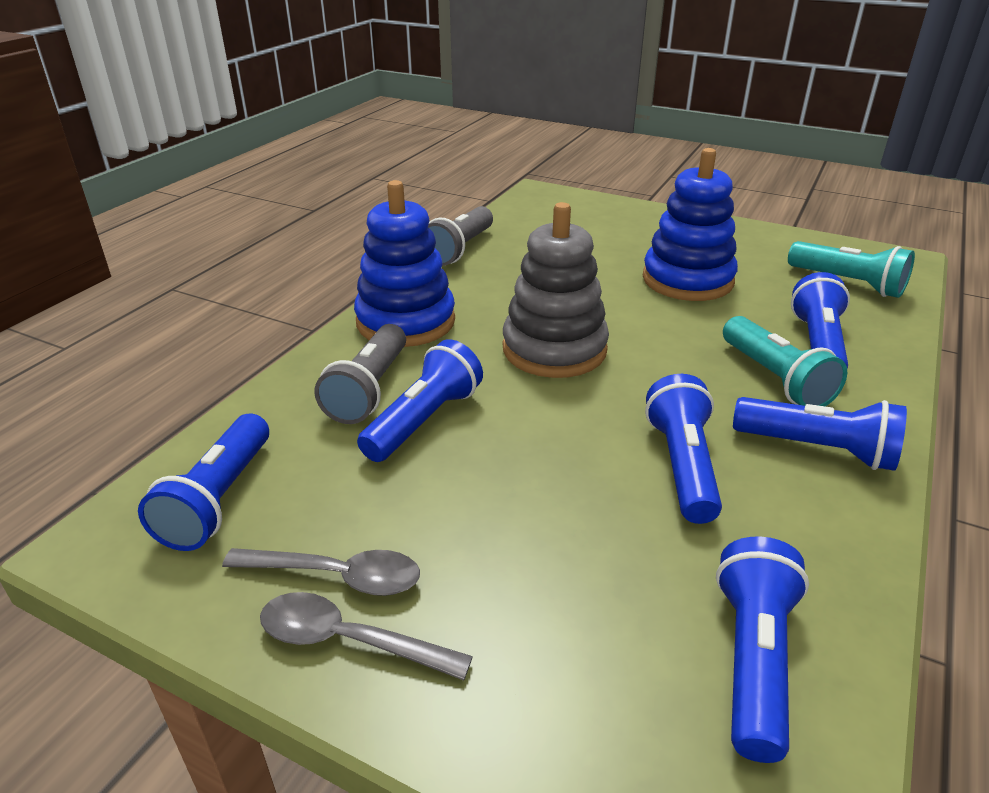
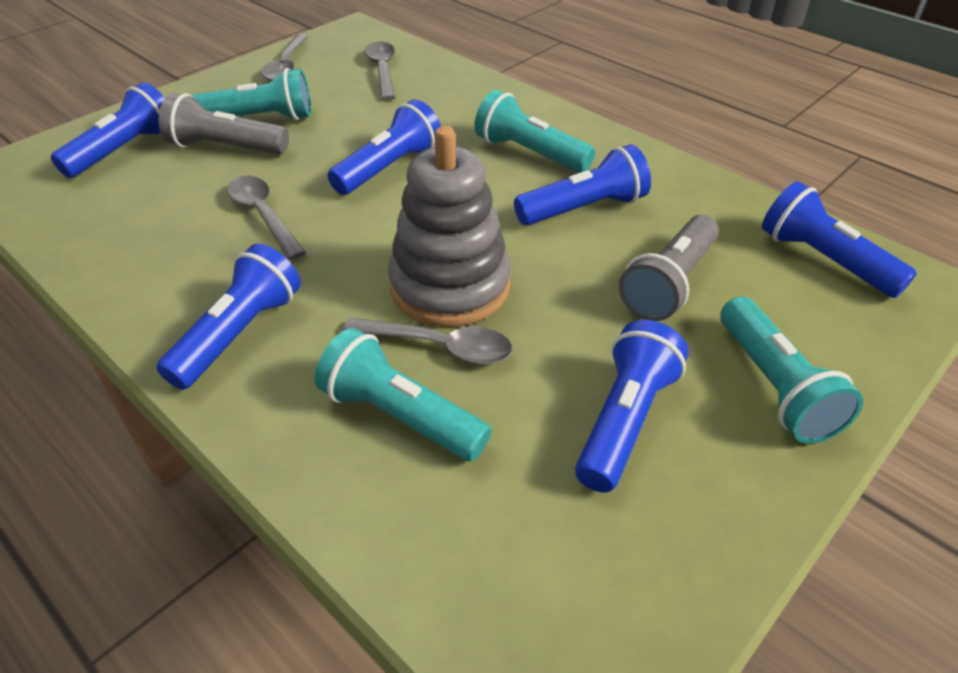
blue stacking toy: 2 -> 0
grey spoon: 2 -> 4
turquoise flashlight: 2 -> 4

